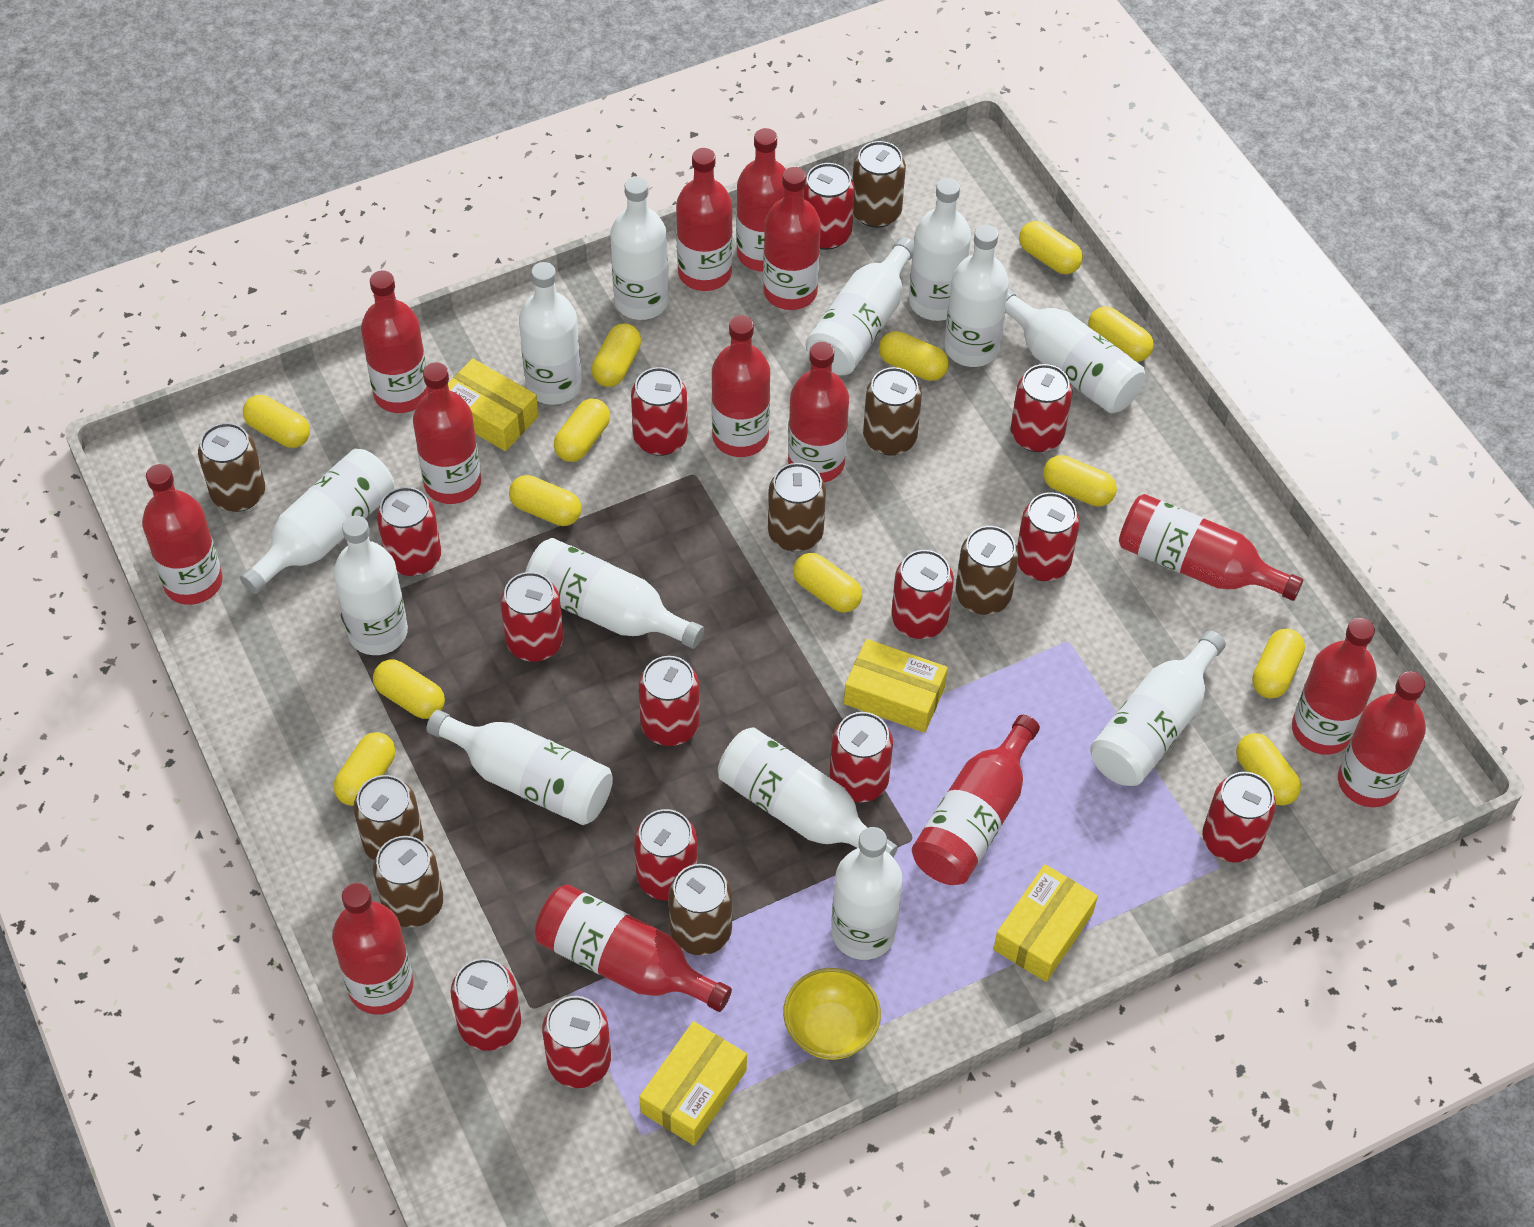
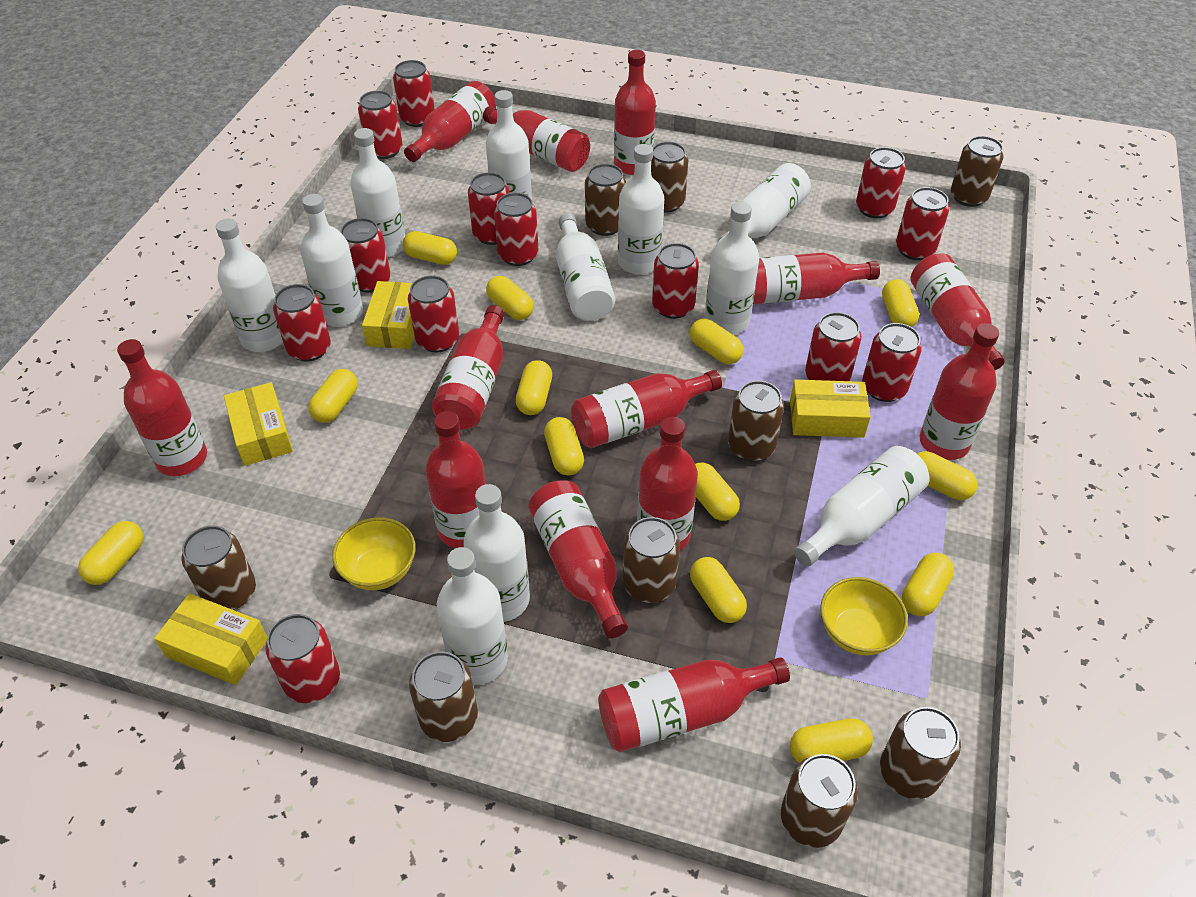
brown can: 8 -> 9
red bottle: 14 -> 13
white bottle: 13 -> 11
yellow bowl: 1 -> 2

